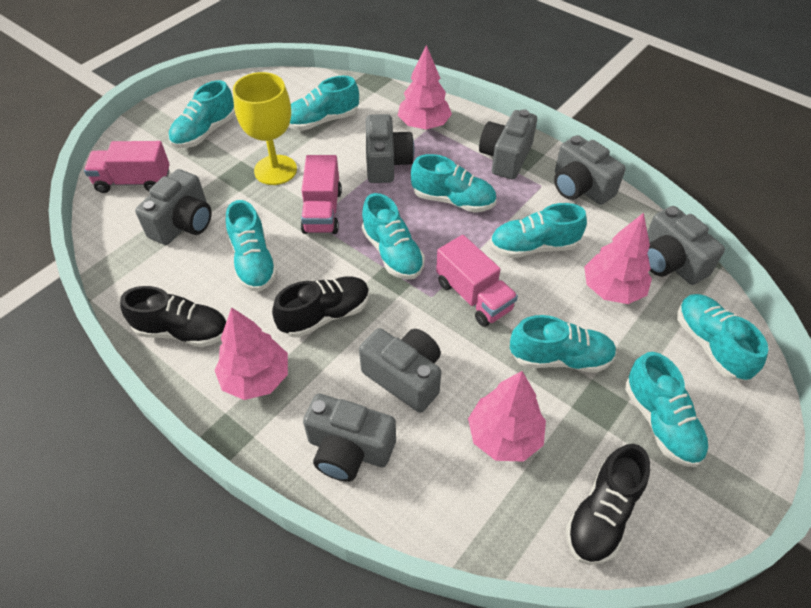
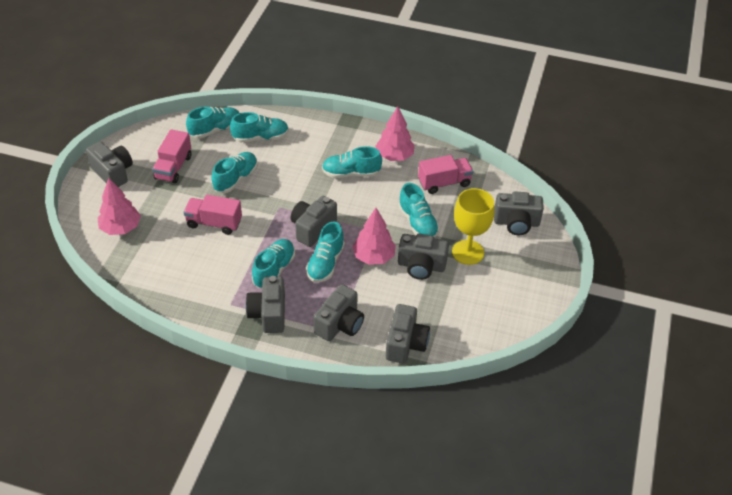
black shoe: 3 -> 0
pink tree: 4 -> 3
turquoise shoe: 9 -> 7

